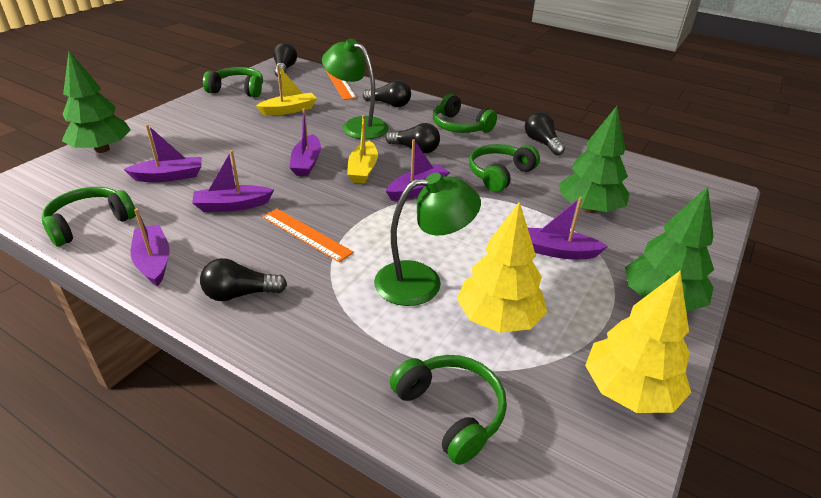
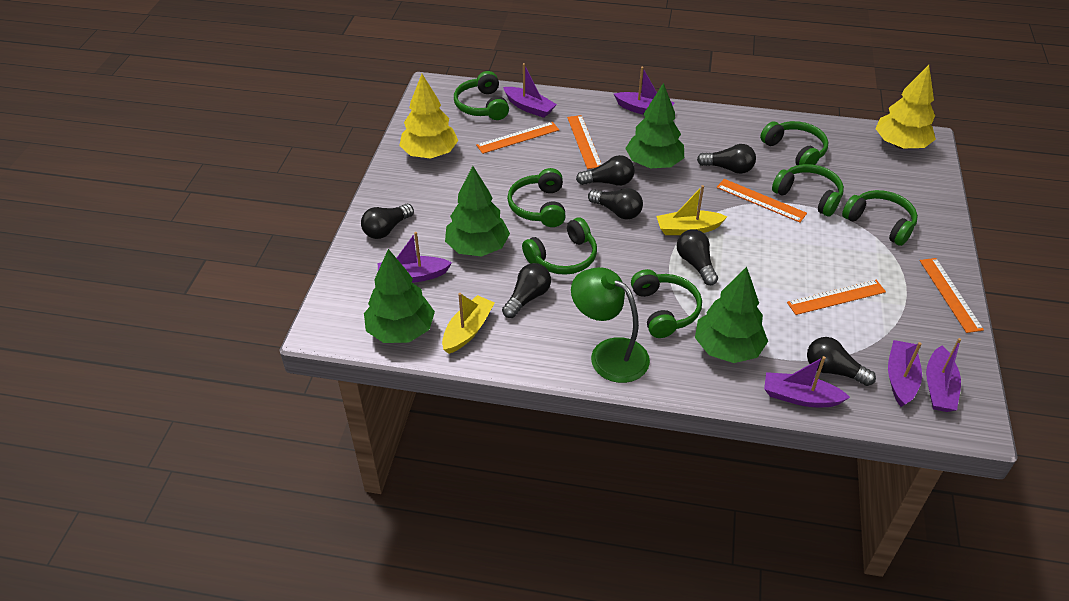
black light bulb: 5 -> 7
green headphones: 5 -> 7
green lamp: 2 -> 1
green tree: 3 -> 4
orange ruler: 2 -> 5

